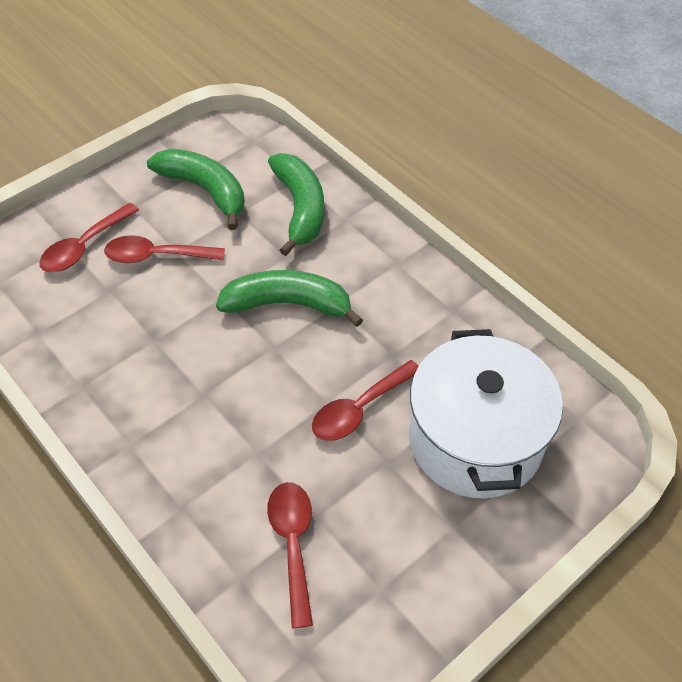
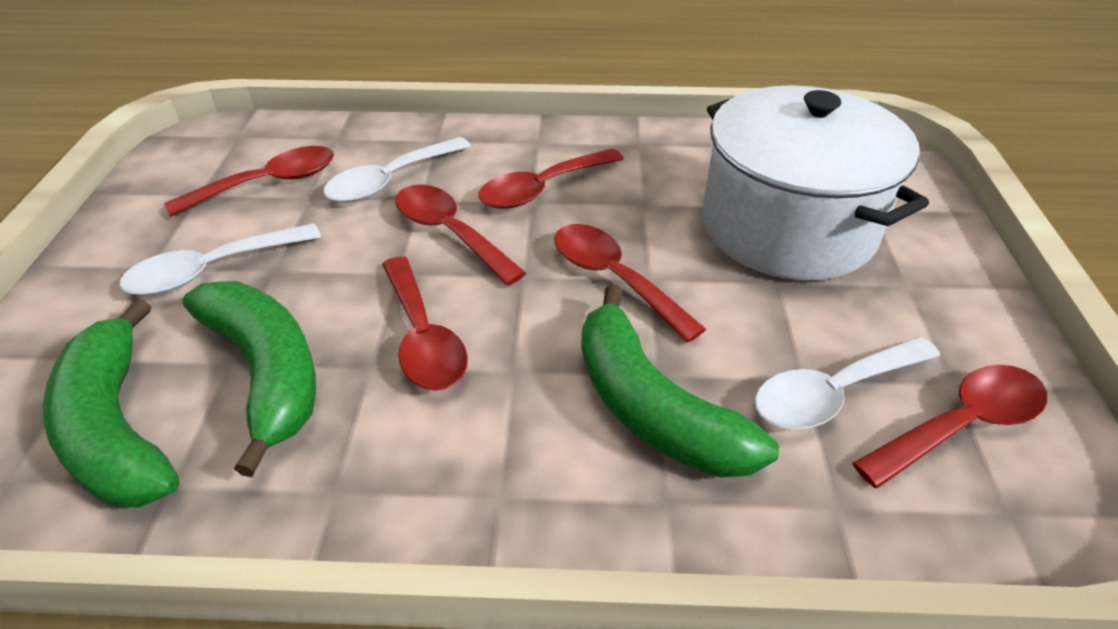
red spoon: 4 -> 6
white spoon: 0 -> 3

